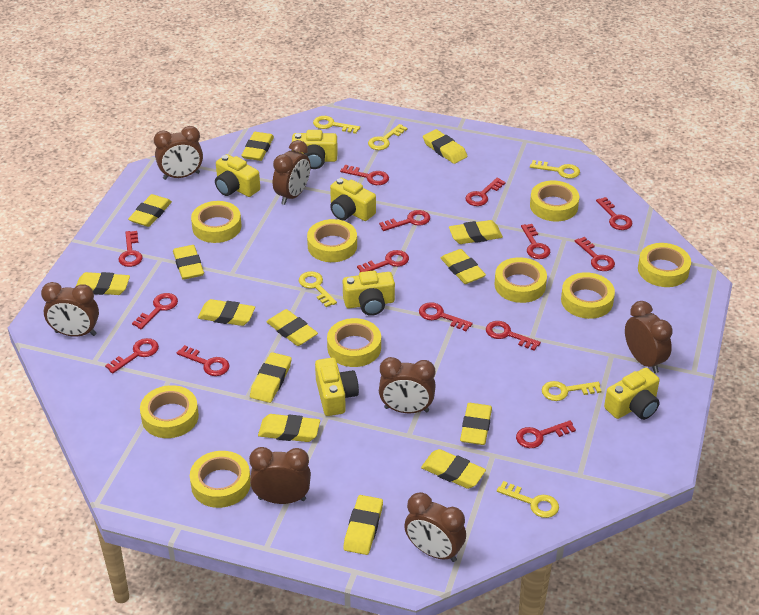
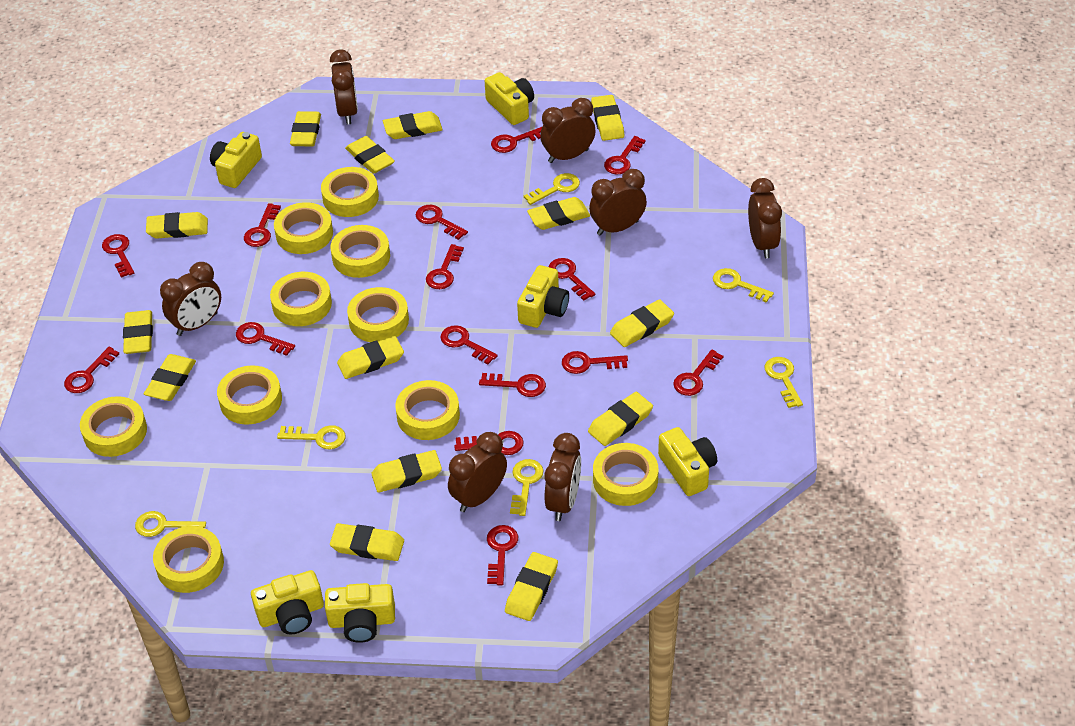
red key: 14 -> 15
yellow tape: 9 -> 10

